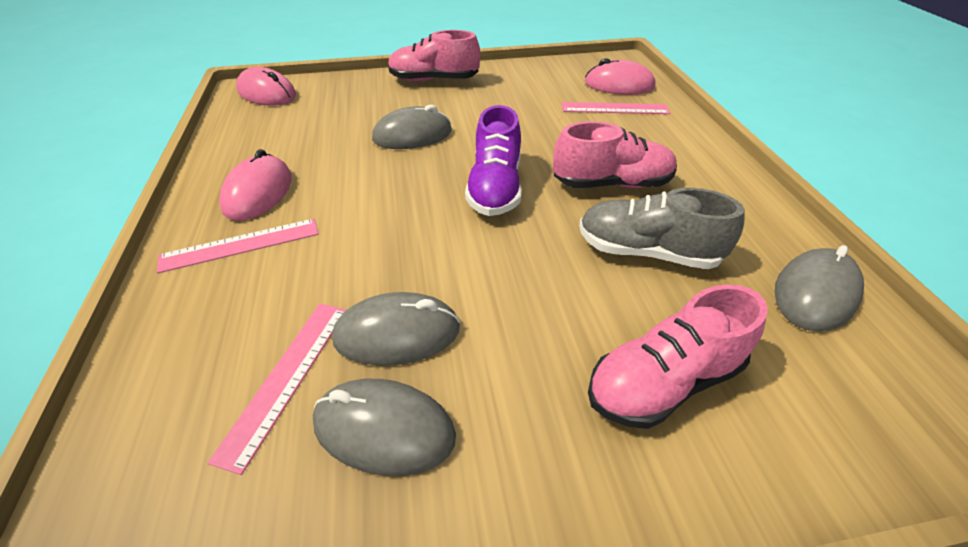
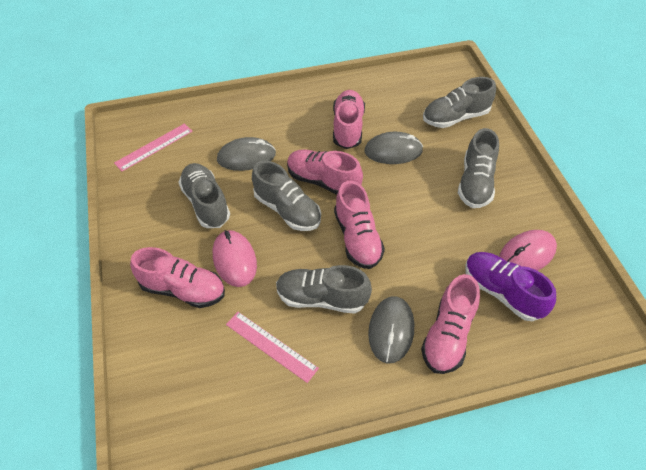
grey mouse: 4 -> 3
grey shoe: 1 -> 5
pink mouse: 3 -> 2
pink ruler: 3 -> 2
pink shoe: 3 -> 5

